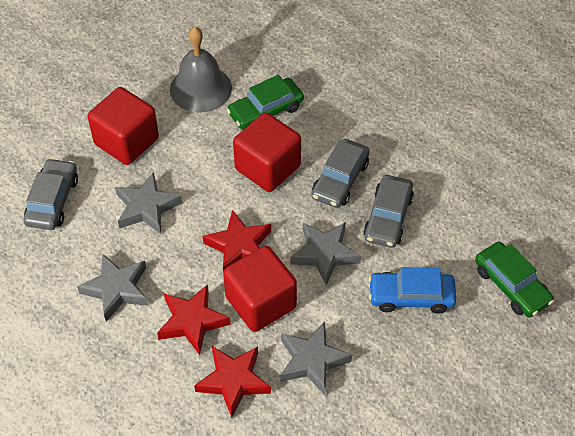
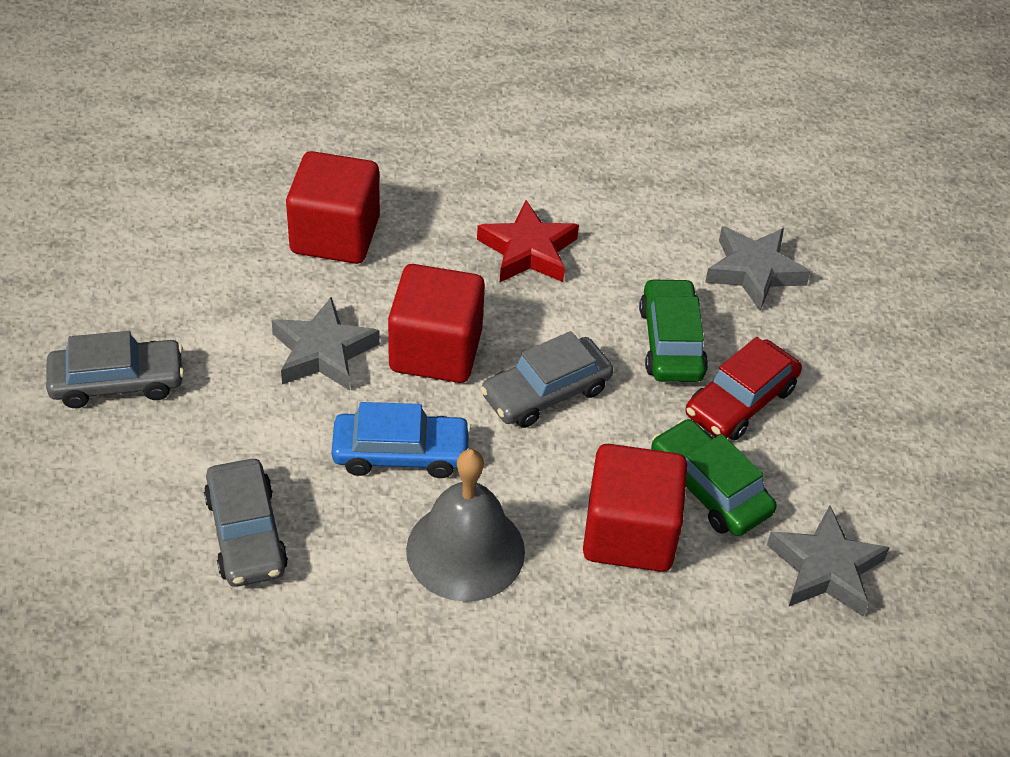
grey star: 4 -> 3
red car: 0 -> 1
red star: 3 -> 1

